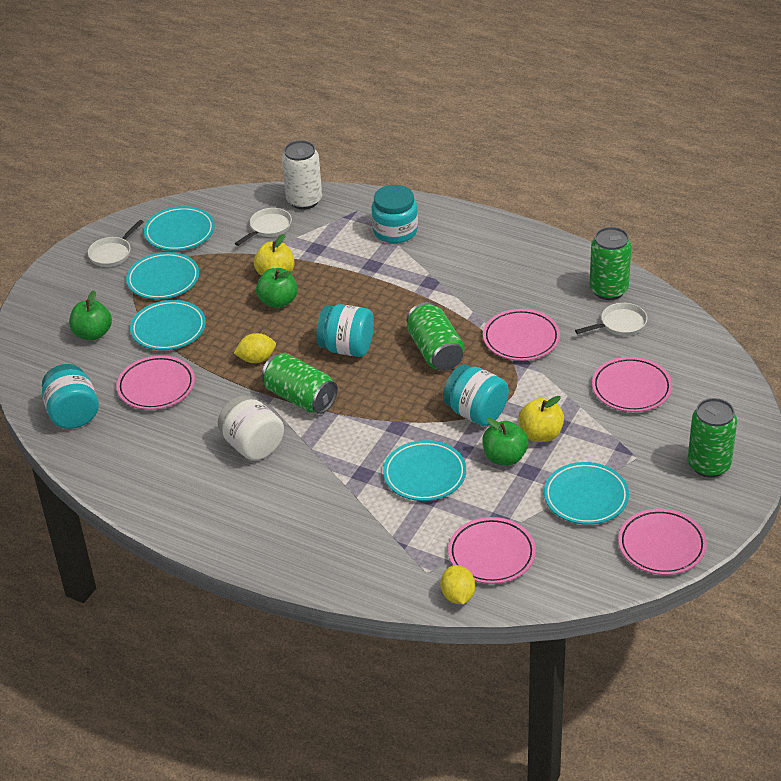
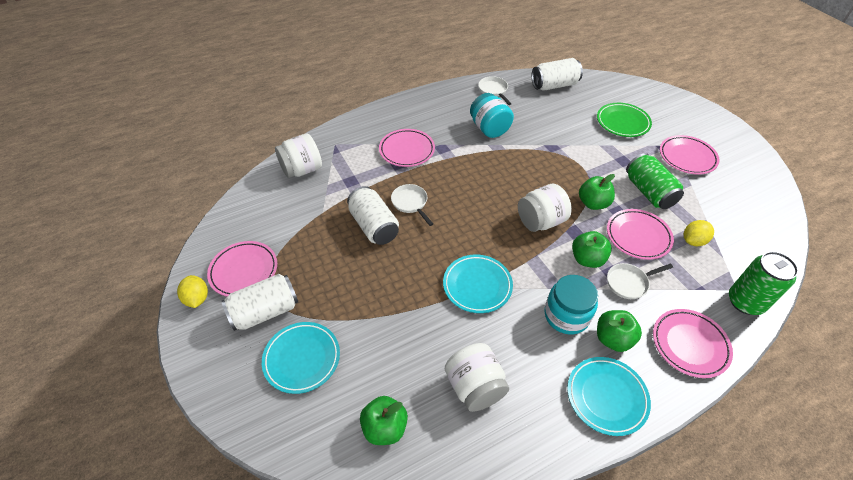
green apple: 3 -> 4
green can: 4 -> 2
green plate: 0 -> 1
turquoise jar: 4 -> 2
turquoise plate: 5 -> 3
white can: 1 -> 3
white jar: 1 -> 3
yellow apple: 2 -> 0

